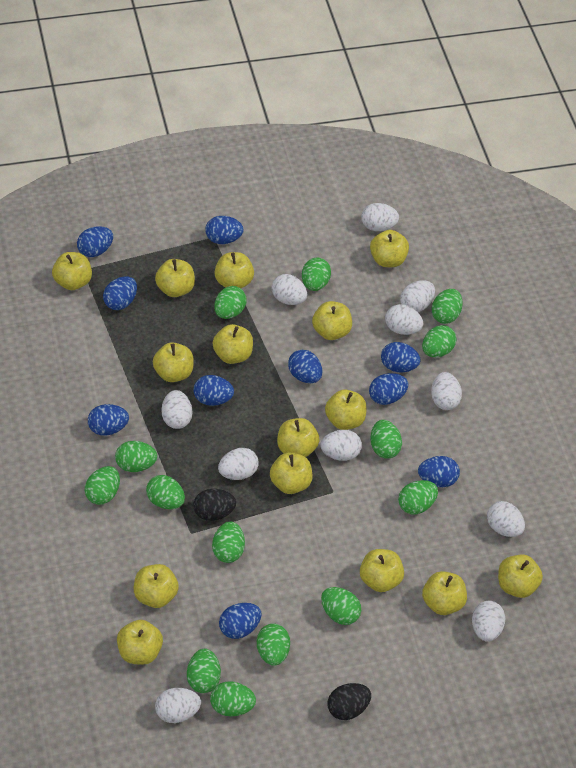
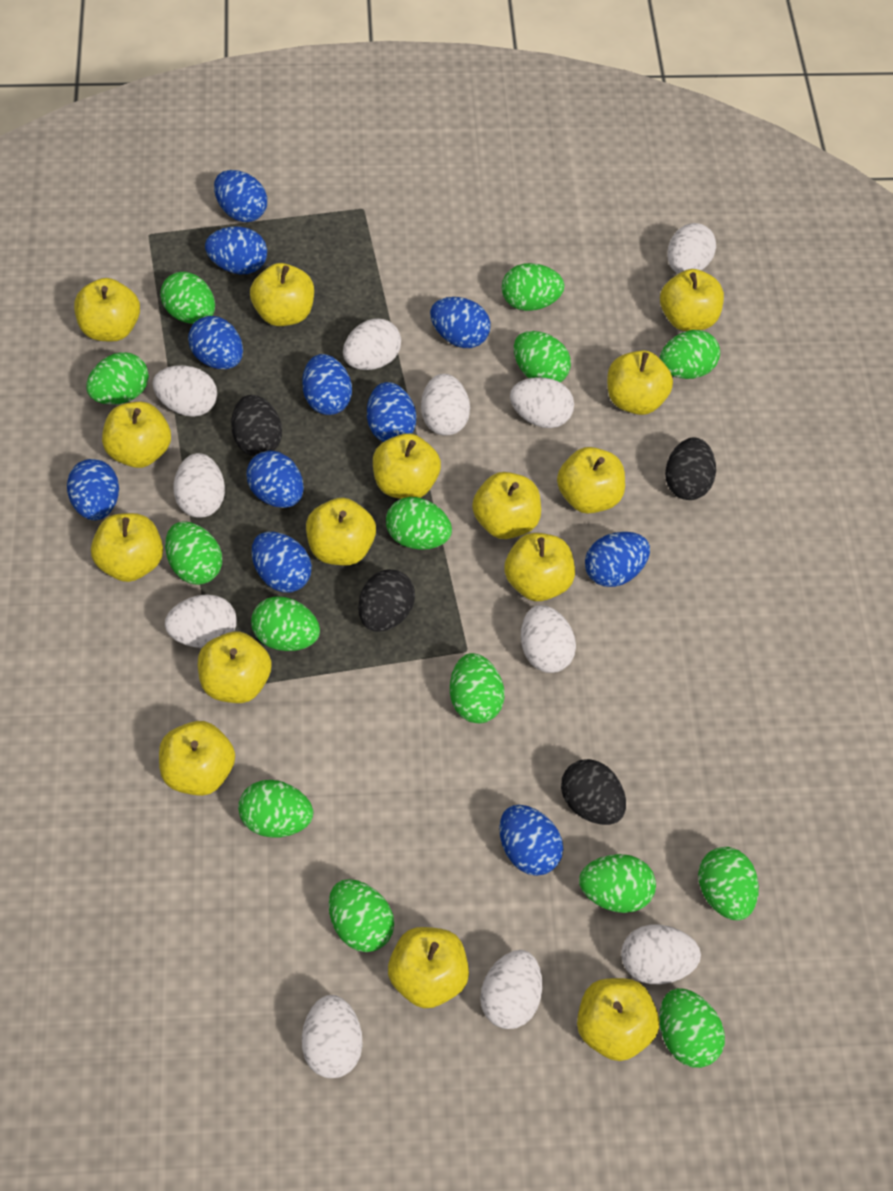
black egg: 2 -> 4
blue egg: 10 -> 11

